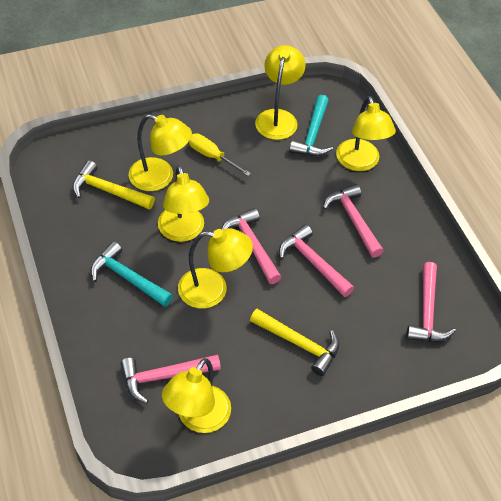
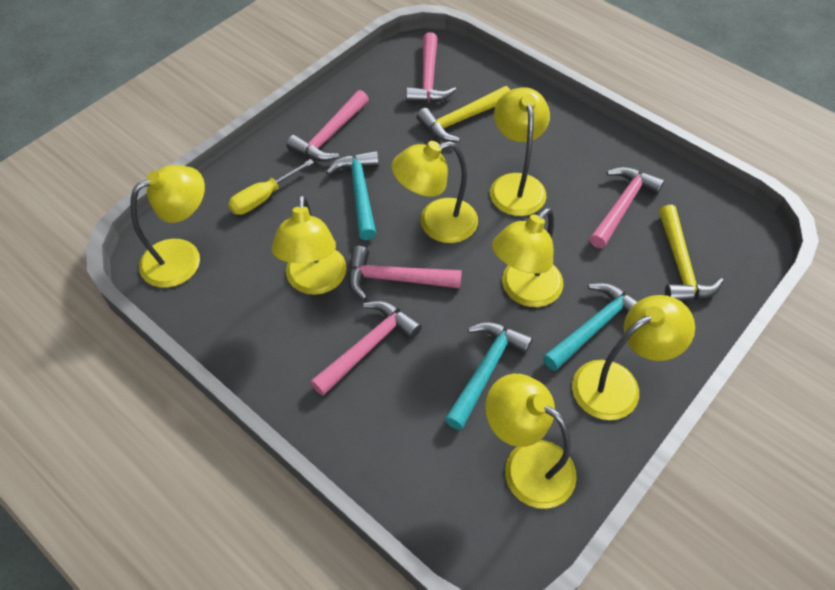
turquoise hammer: 2 -> 3
yellow lamp: 6 -> 7

